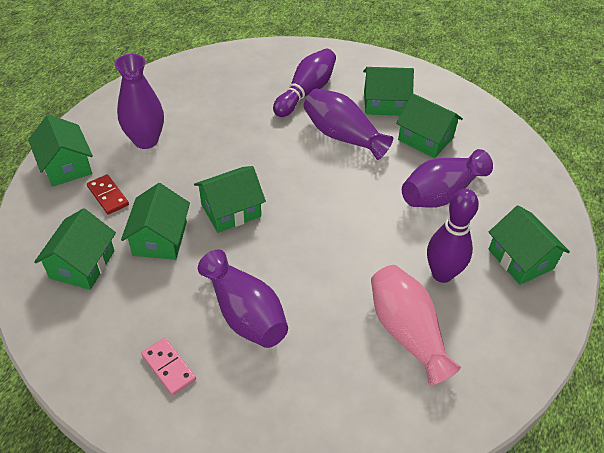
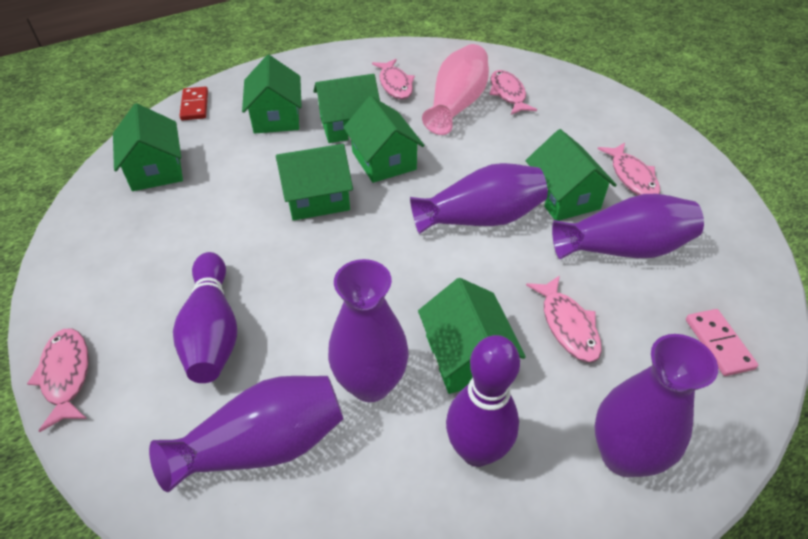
pink fish: 0 -> 5
purple vase: 4 -> 5

